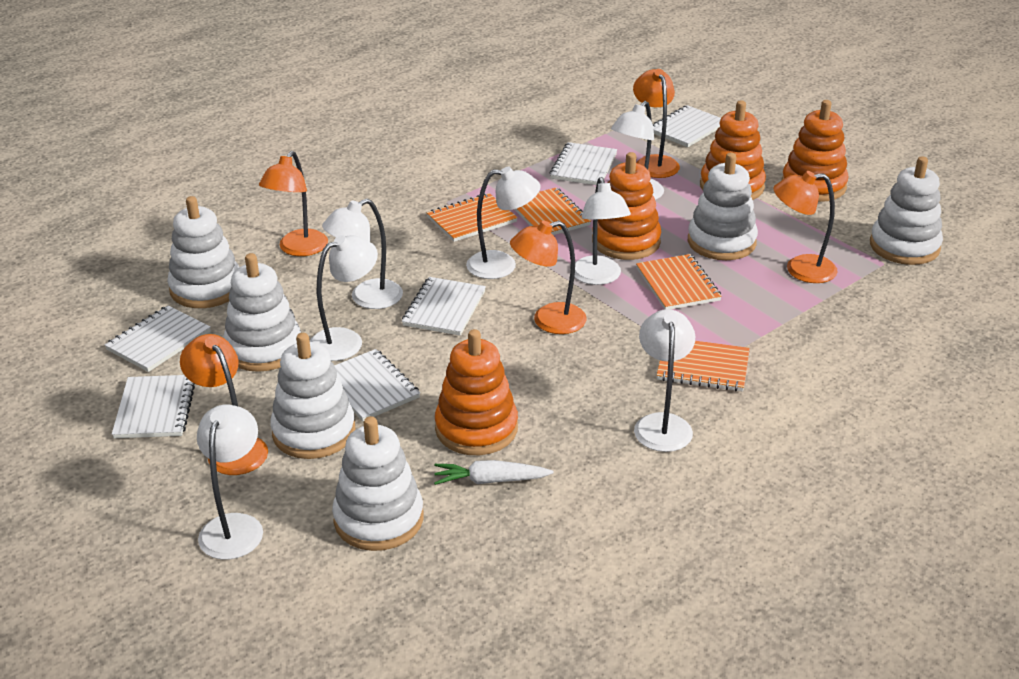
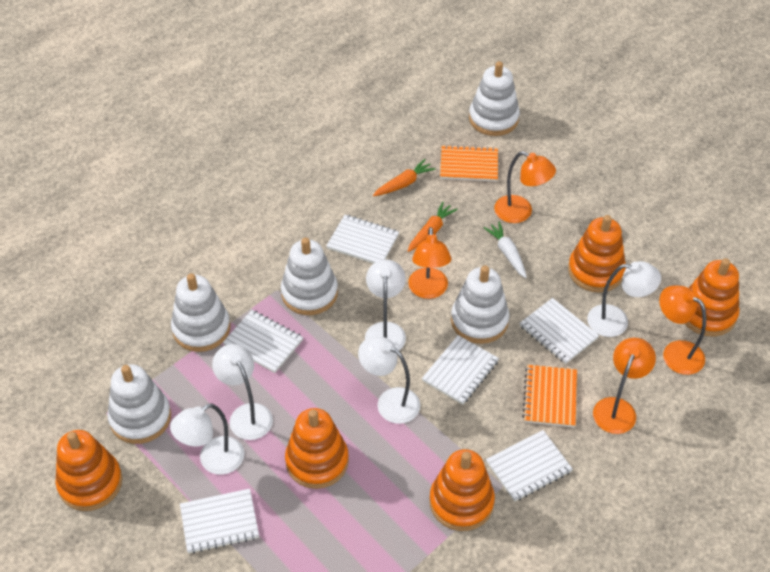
orange carrot: 0 -> 2
orange lamp: 5 -> 4
orange notebook: 4 -> 2
orange stacking toy: 4 -> 5
white lamp: 7 -> 5
white stacking toy: 6 -> 5

